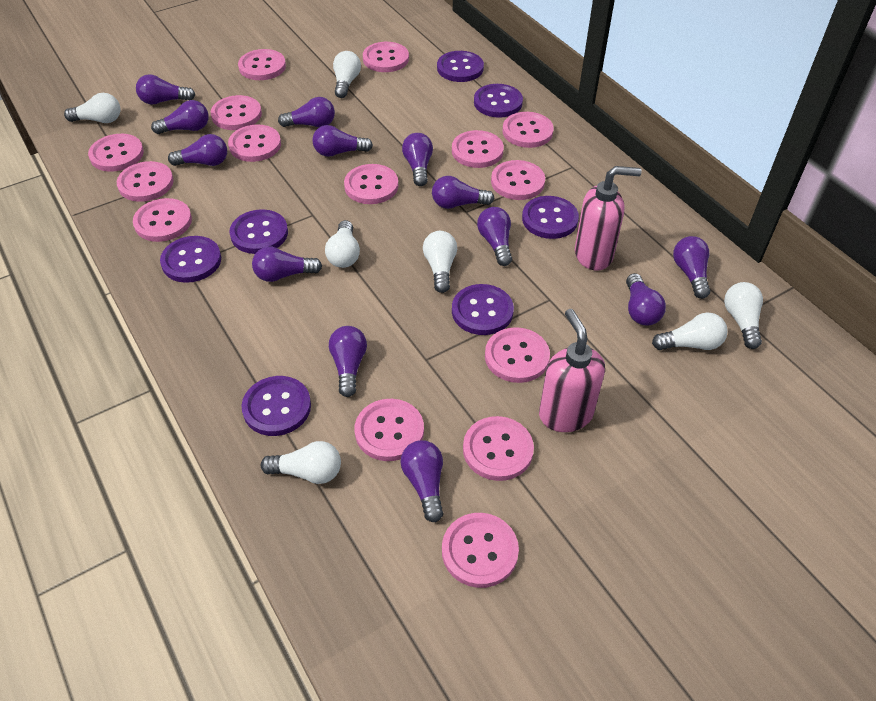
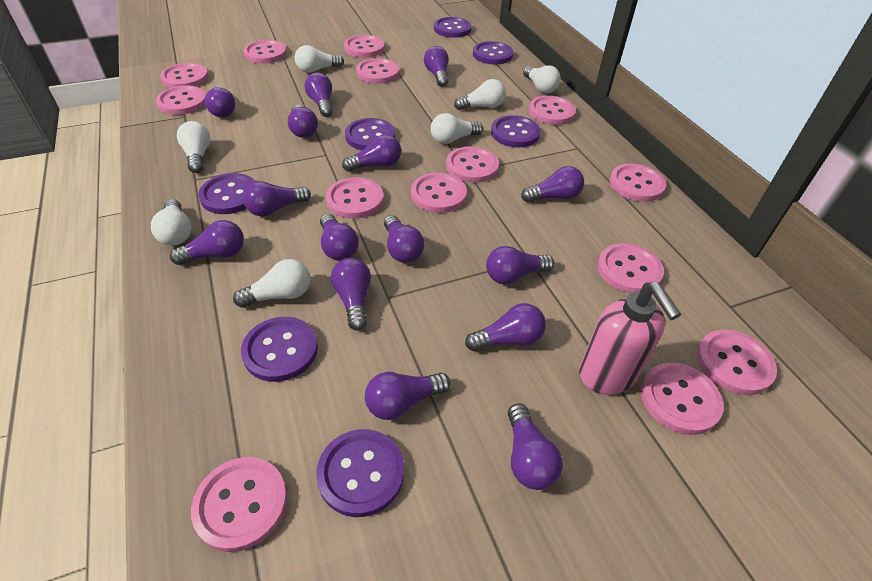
pink button: 15 -> 14
pink soap dispenser: 2 -> 1
purple light bulb: 13 -> 15

